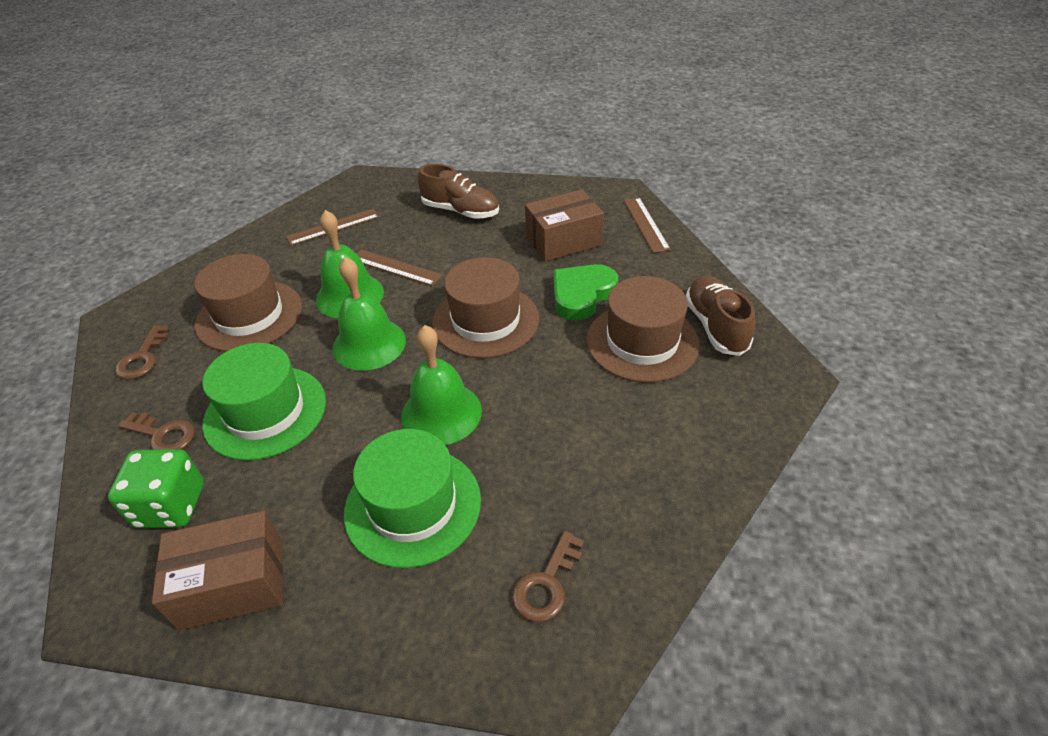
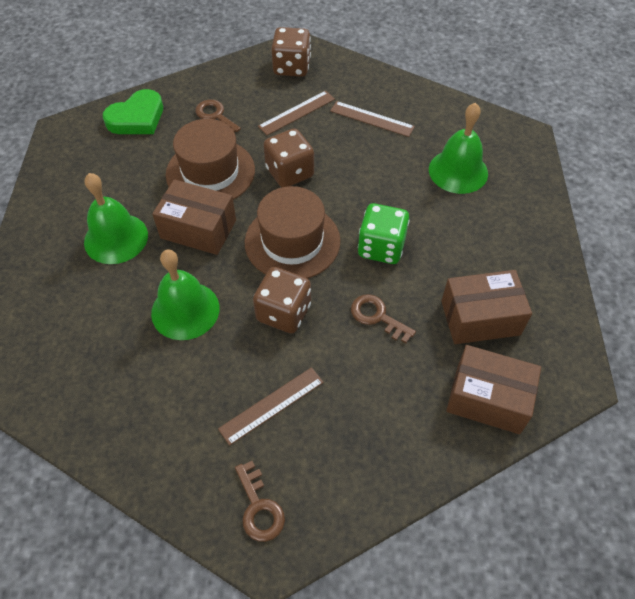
brown box: 2 -> 3
brown dice: 0 -> 3
brown hat: 3 -> 2
brown shoe: 2 -> 0
green hat: 2 -> 0

